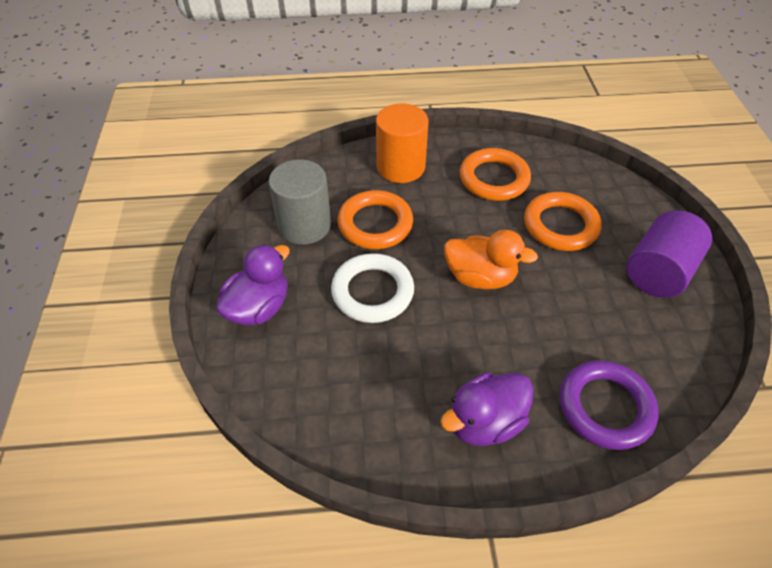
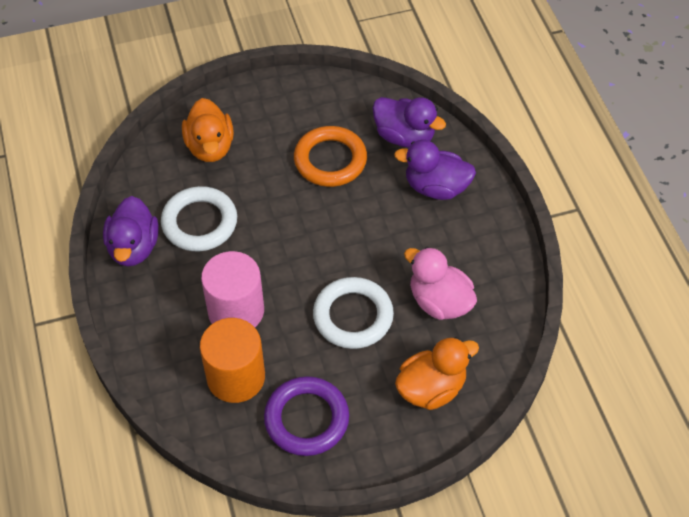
grey cylinder: 1 -> 0
orange duck: 1 -> 2
orange ring: 3 -> 1
pink cylinder: 0 -> 1
pink duck: 0 -> 1
purple cylinder: 1 -> 0
purple duck: 2 -> 3
white ring: 1 -> 2

